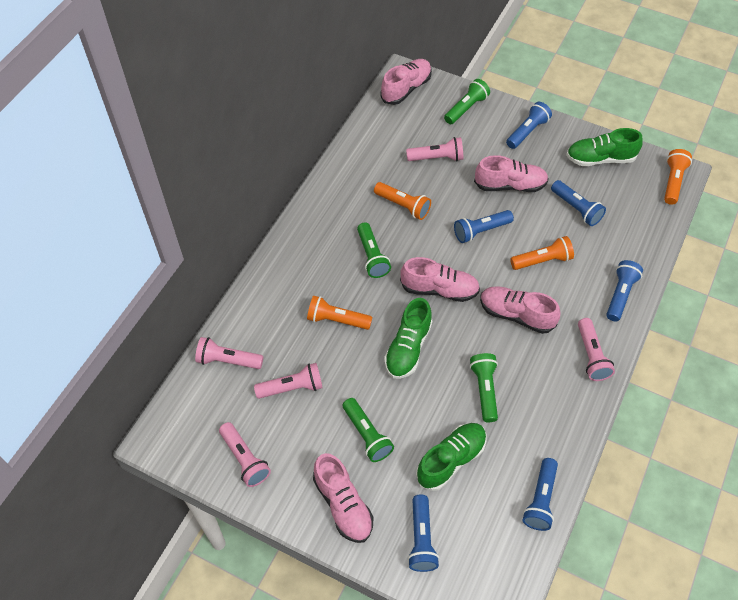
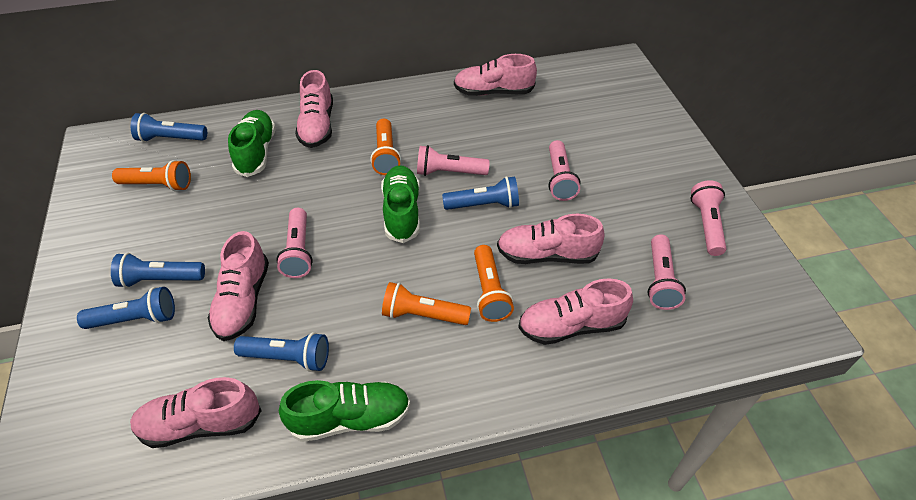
blue flashlight: 6 -> 5
green flashlight: 4 -> 0
pink shoe: 5 -> 6

